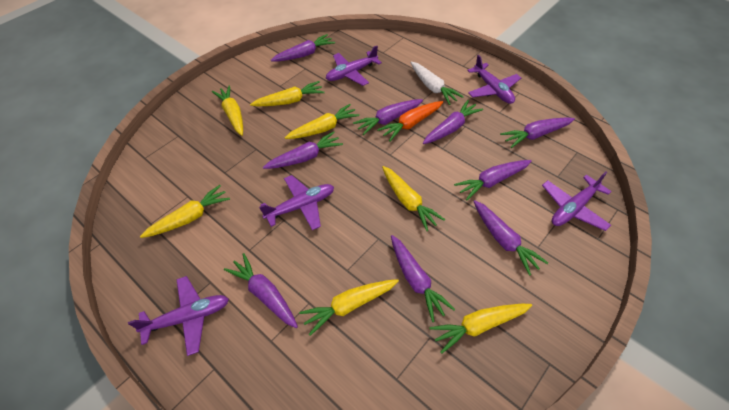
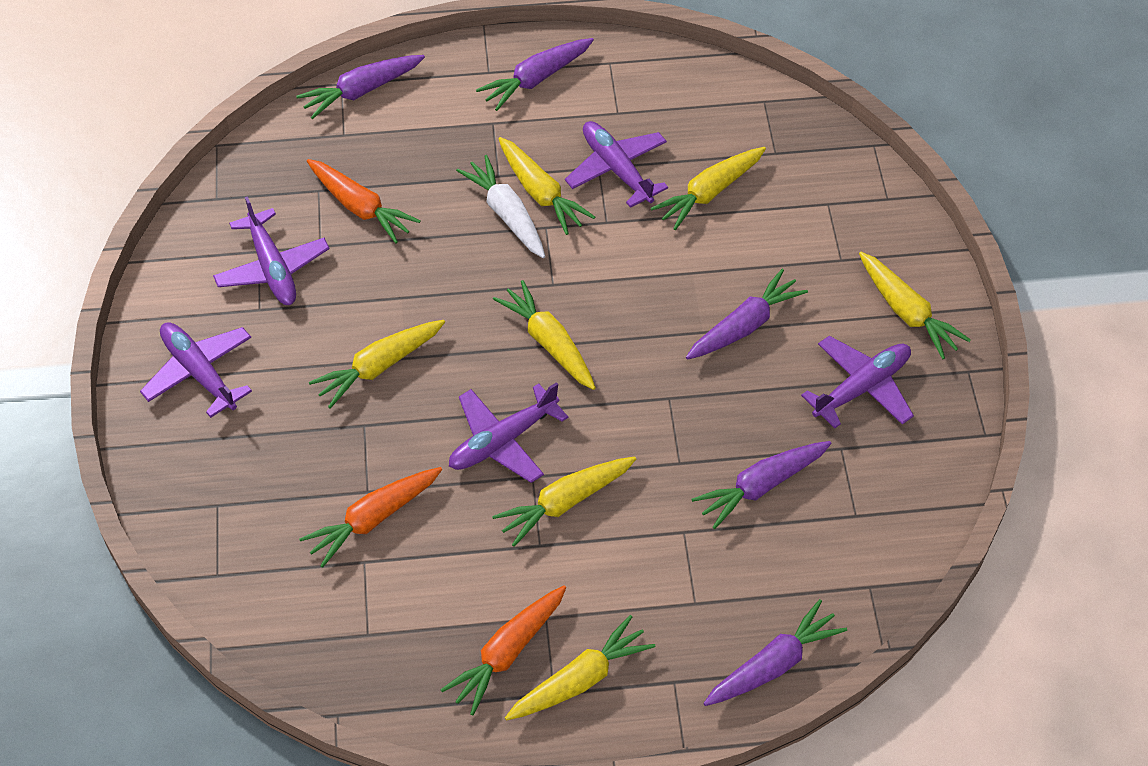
orange carrot: 1 -> 3
purple carrot: 9 -> 5

